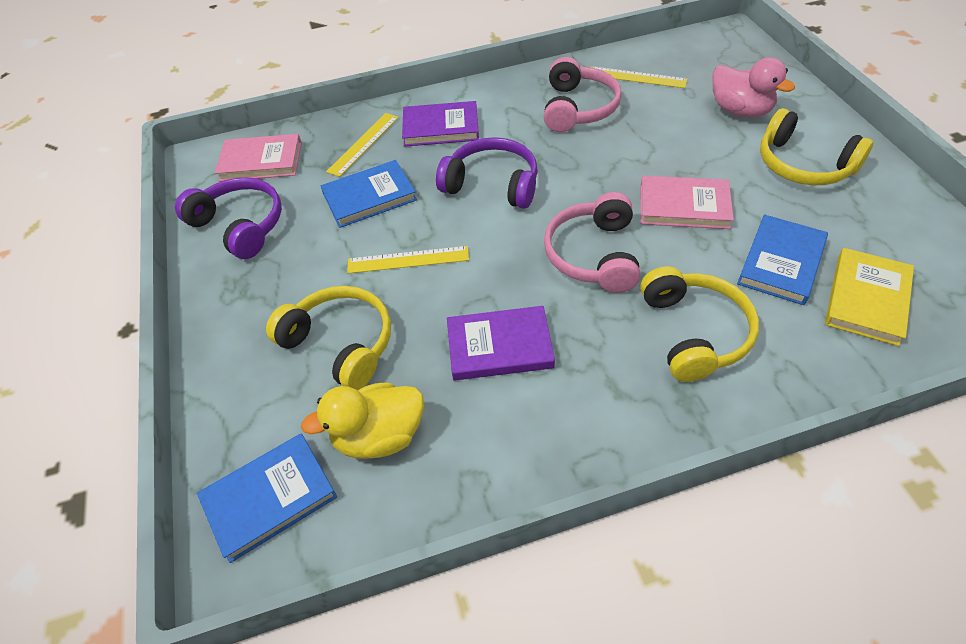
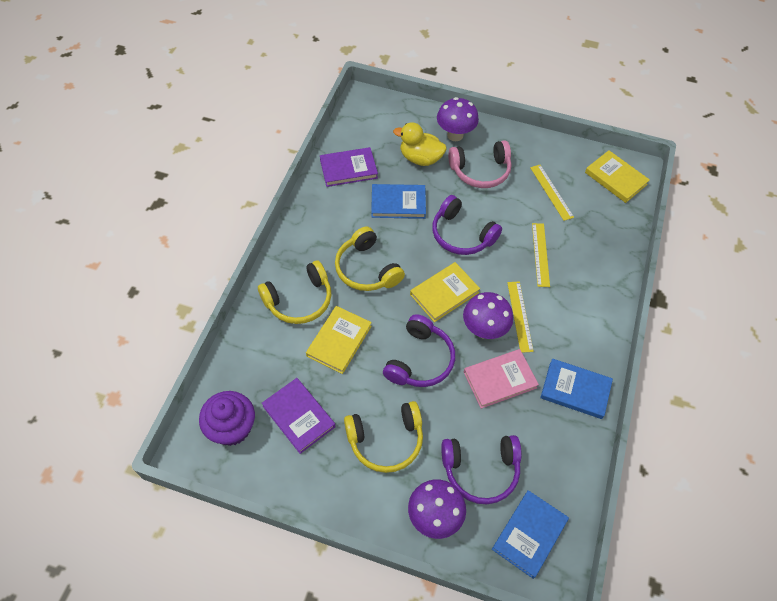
pink book: 2 -> 1
pink duck: 1 -> 0
pink headphones: 2 -> 1
purple cupcake: 0 -> 1
purple headphones: 2 -> 3
purple mushroom: 0 -> 3
yellow book: 1 -> 3

